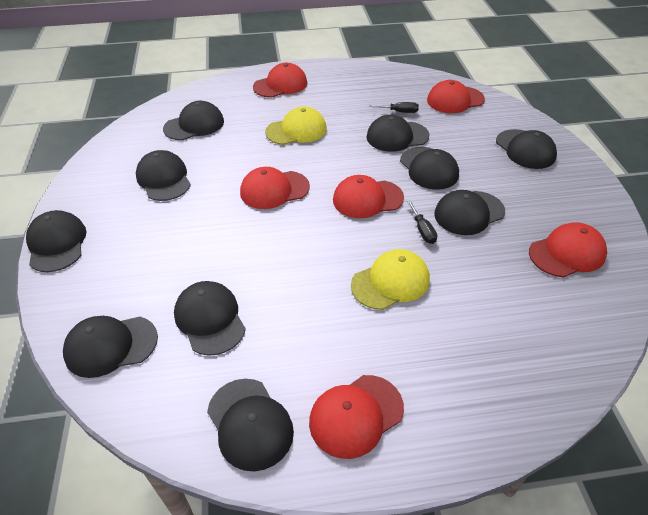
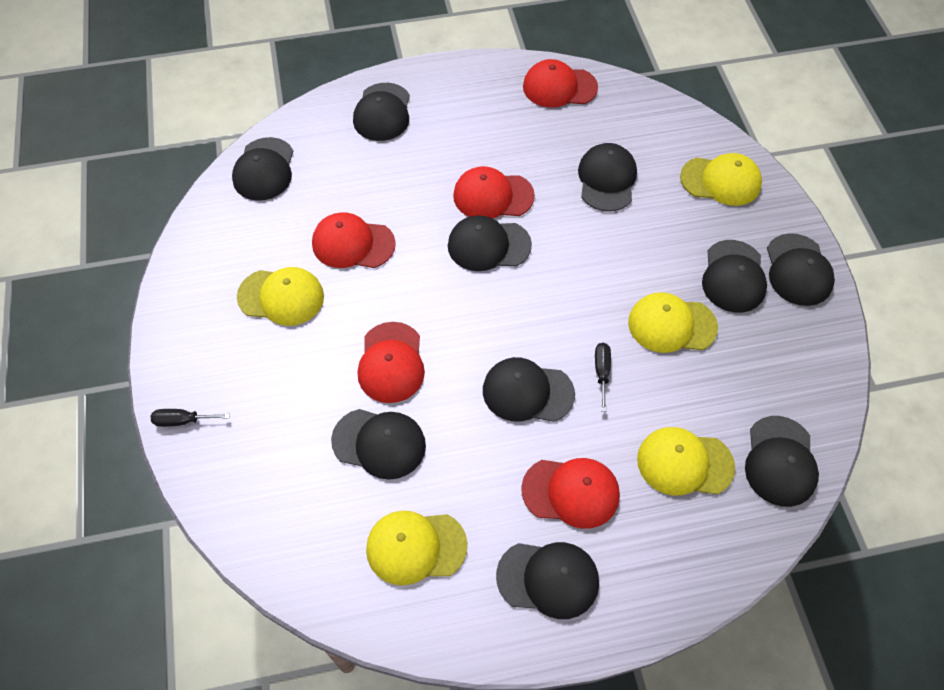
red cap: 6 -> 5
yellow cap: 2 -> 5

